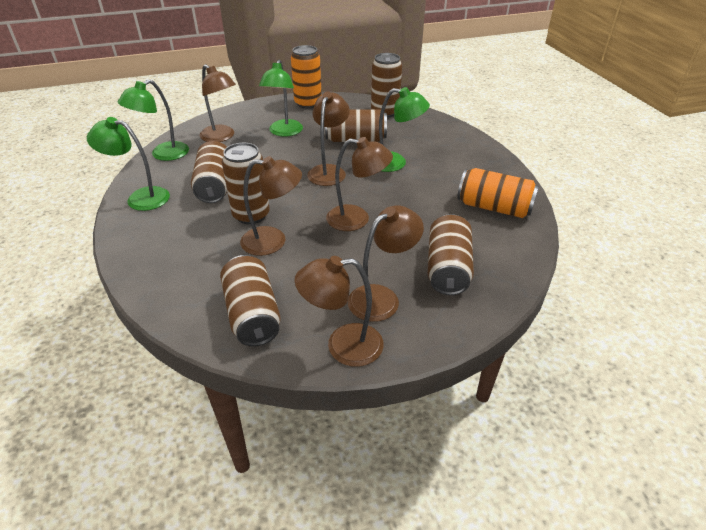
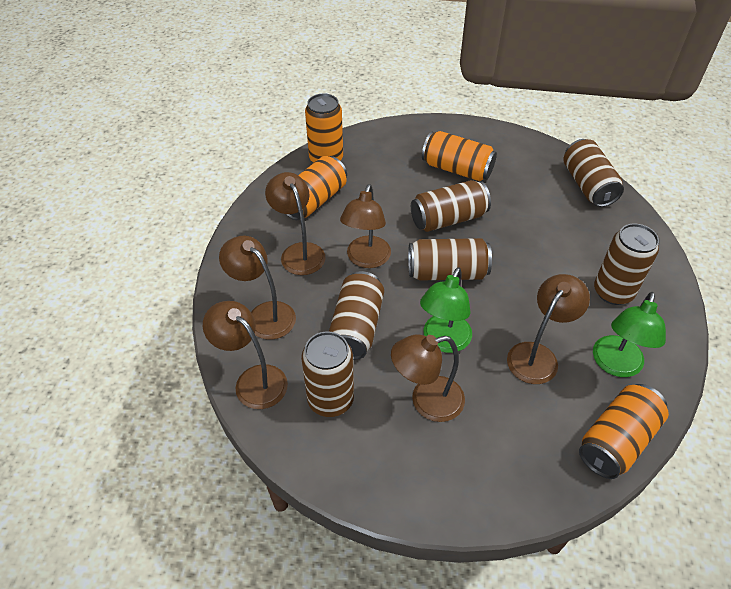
green lamp: 4 -> 2
orange can: 2 -> 4

